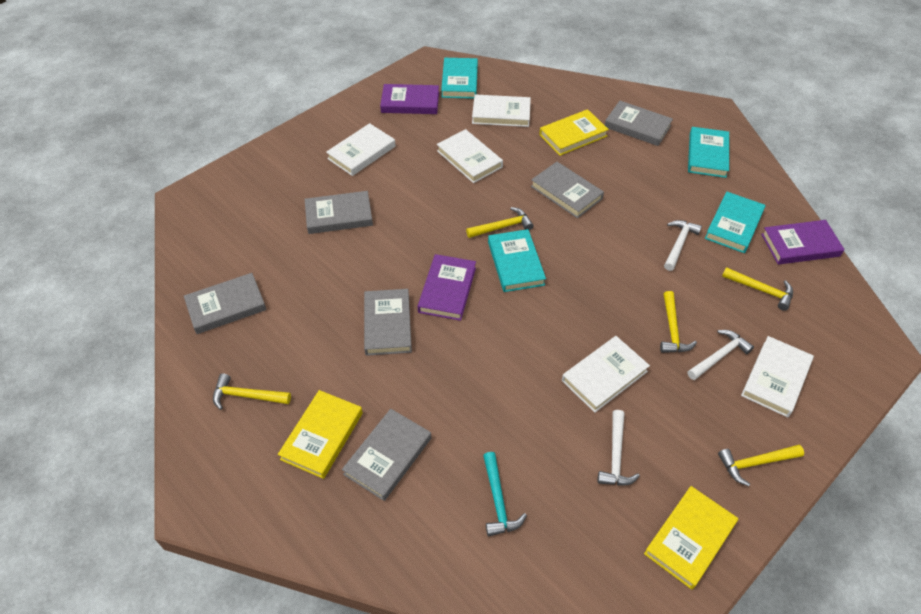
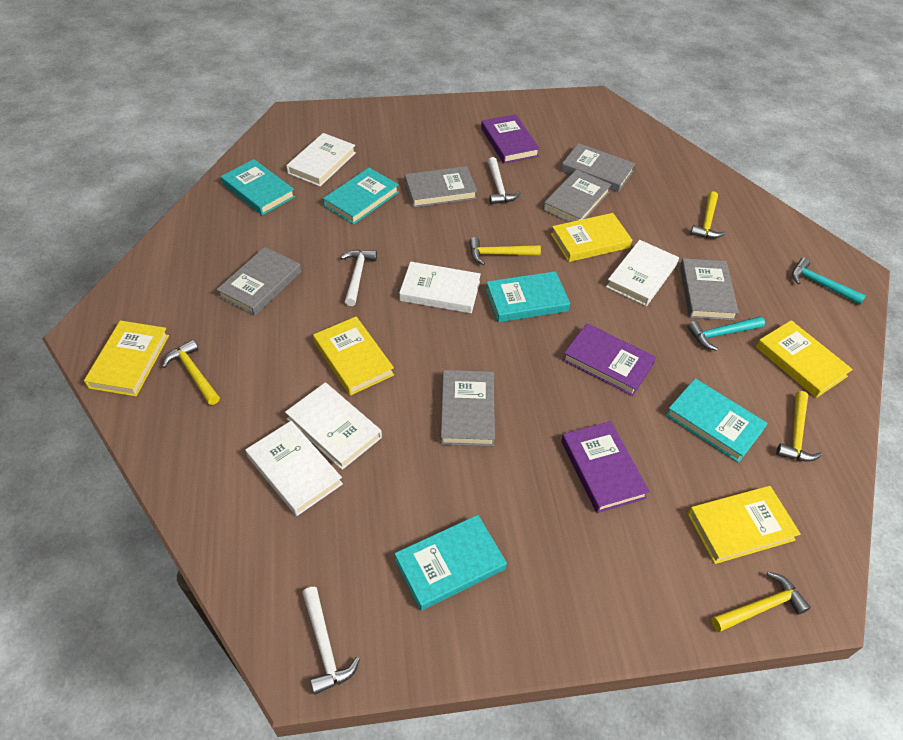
turquoise book: 4 -> 5
turquoise hammer: 1 -> 2
yellow book: 3 -> 5

